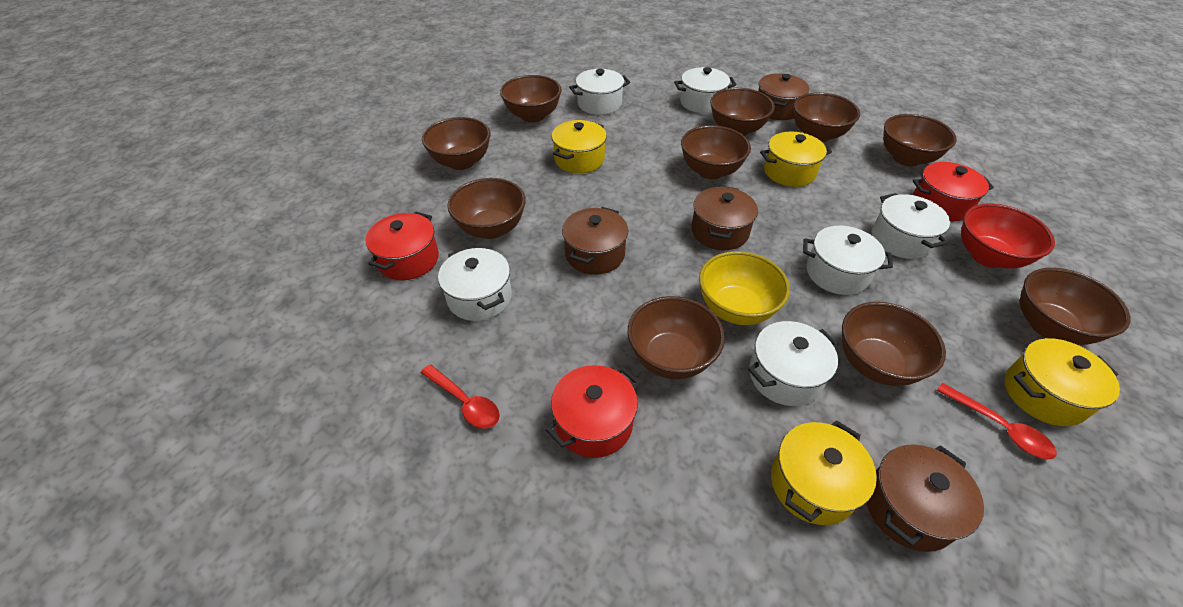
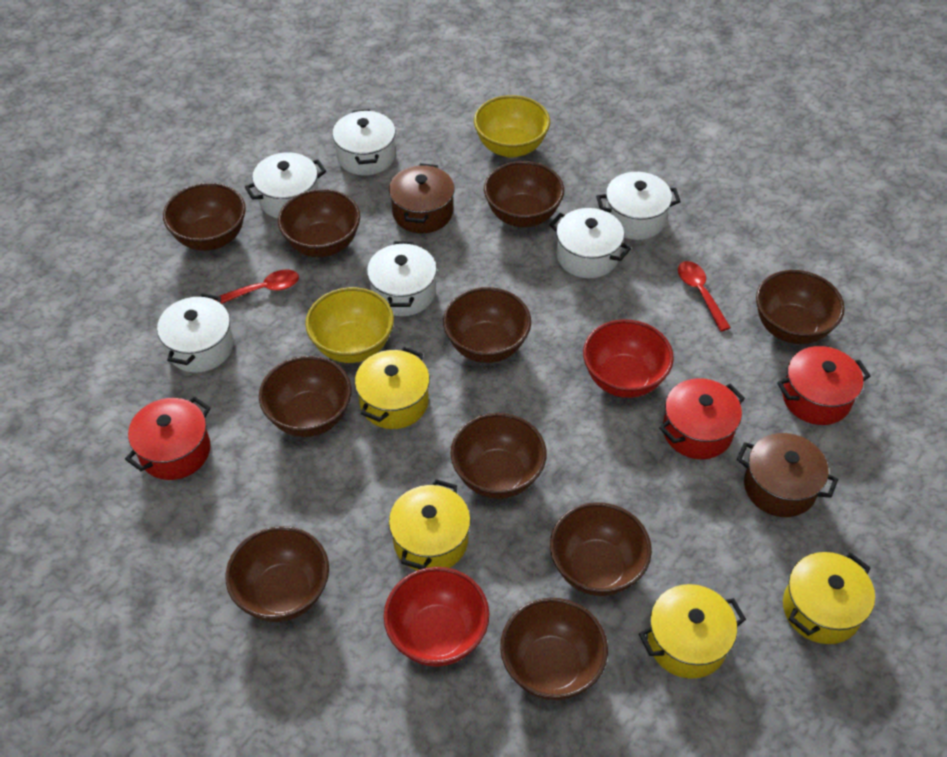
brown pot: 4 -> 2
red bowl: 1 -> 2
yellow bowl: 1 -> 2

